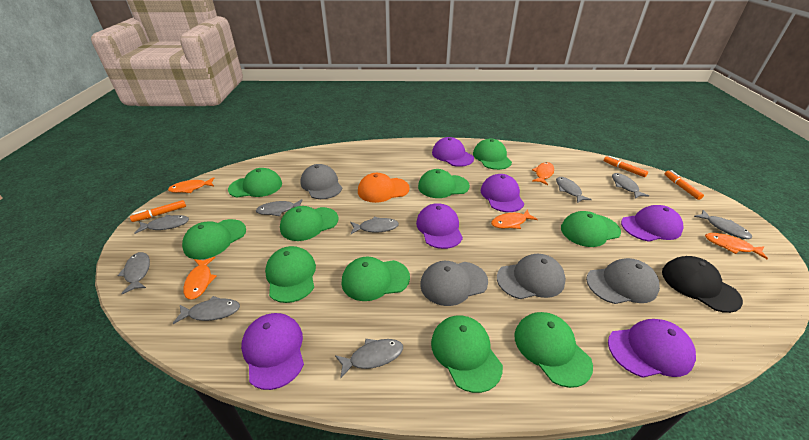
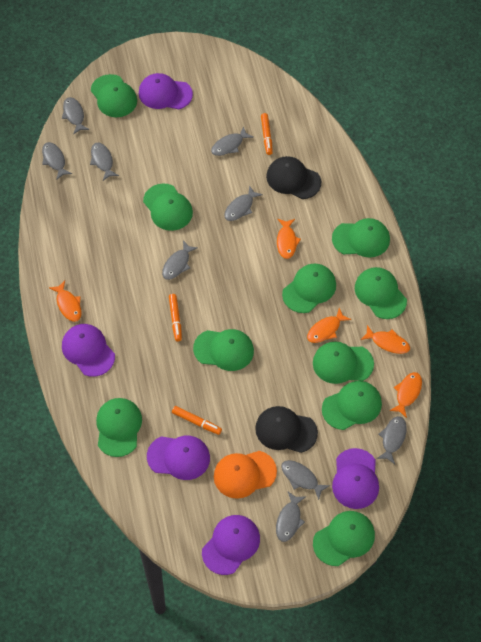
black cap: 1 -> 2
grey cap: 4 -> 0
purple cap: 6 -> 5

